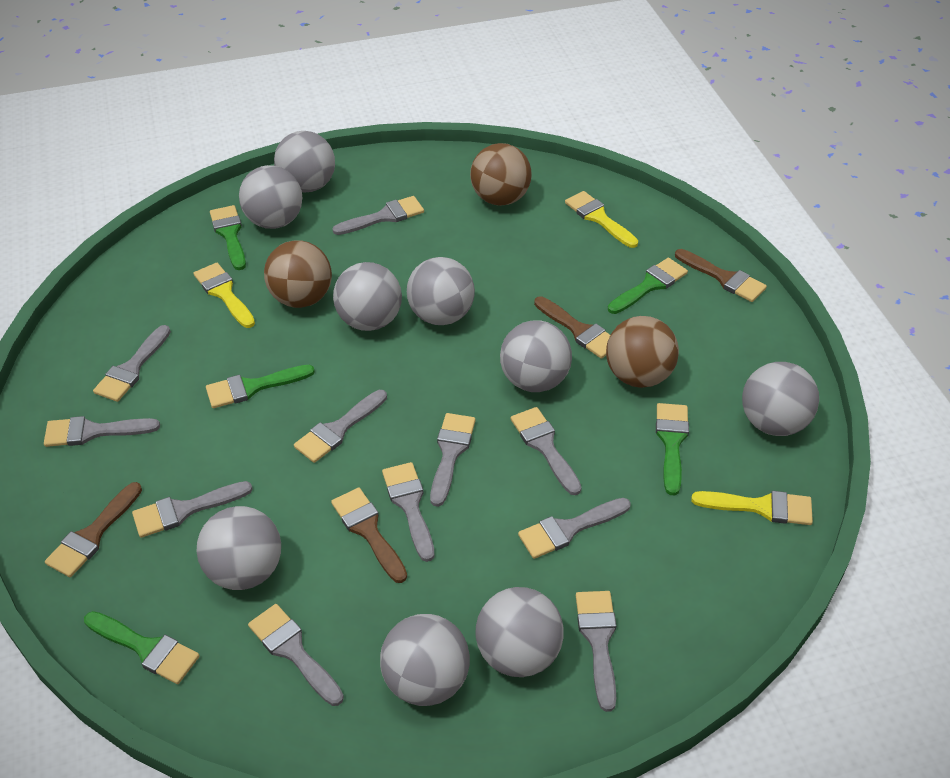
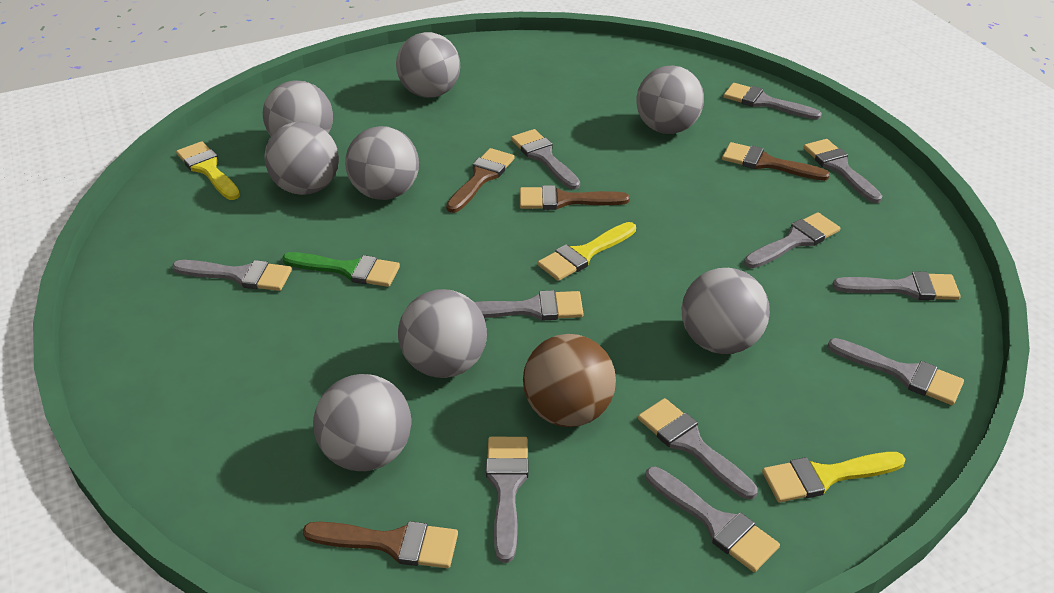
brown ball: 3 -> 1
green brush: 5 -> 1
grey ball: 9 -> 8

